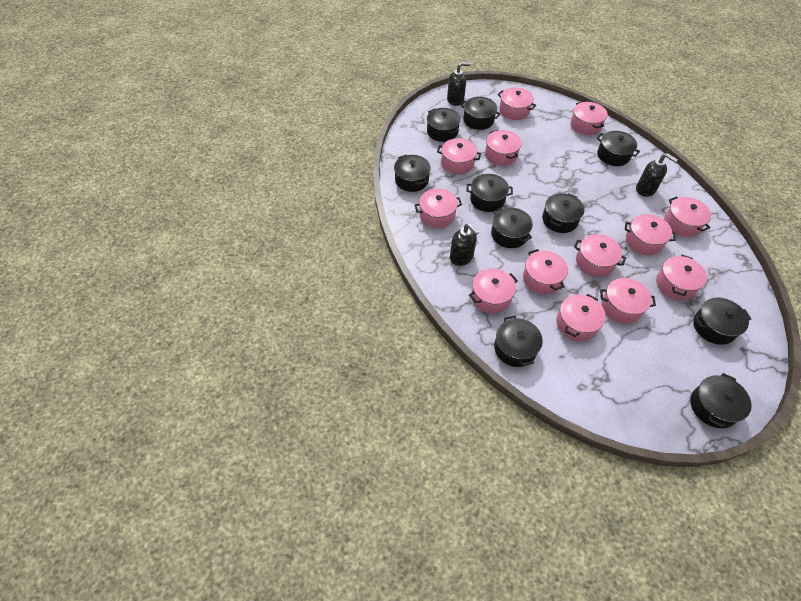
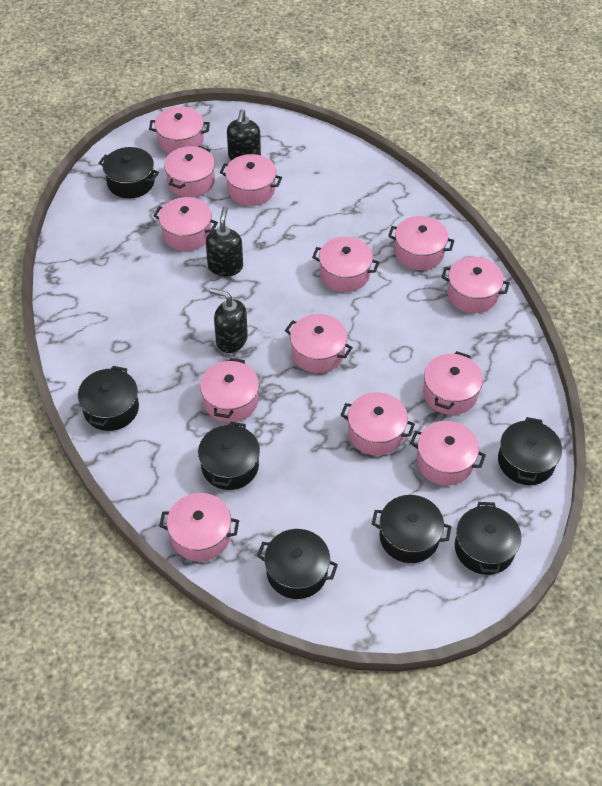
black pot: 10 -> 7

